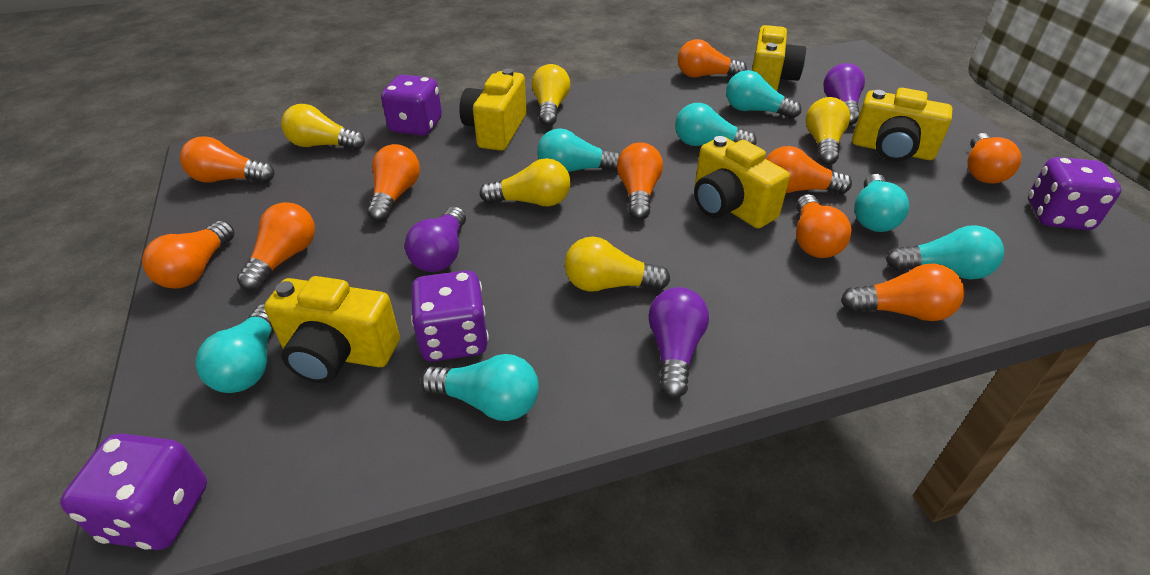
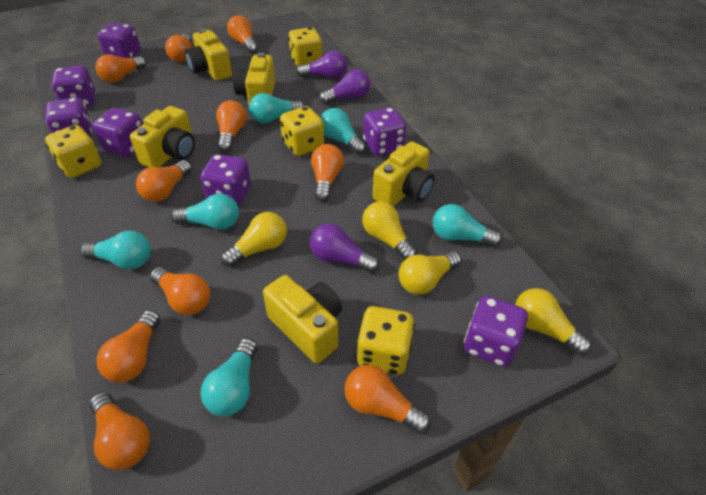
purple dice: 4 -> 7
turquoise light bulb: 7 -> 6
yellow dice: 0 -> 4
yellow light bulb: 5 -> 4

